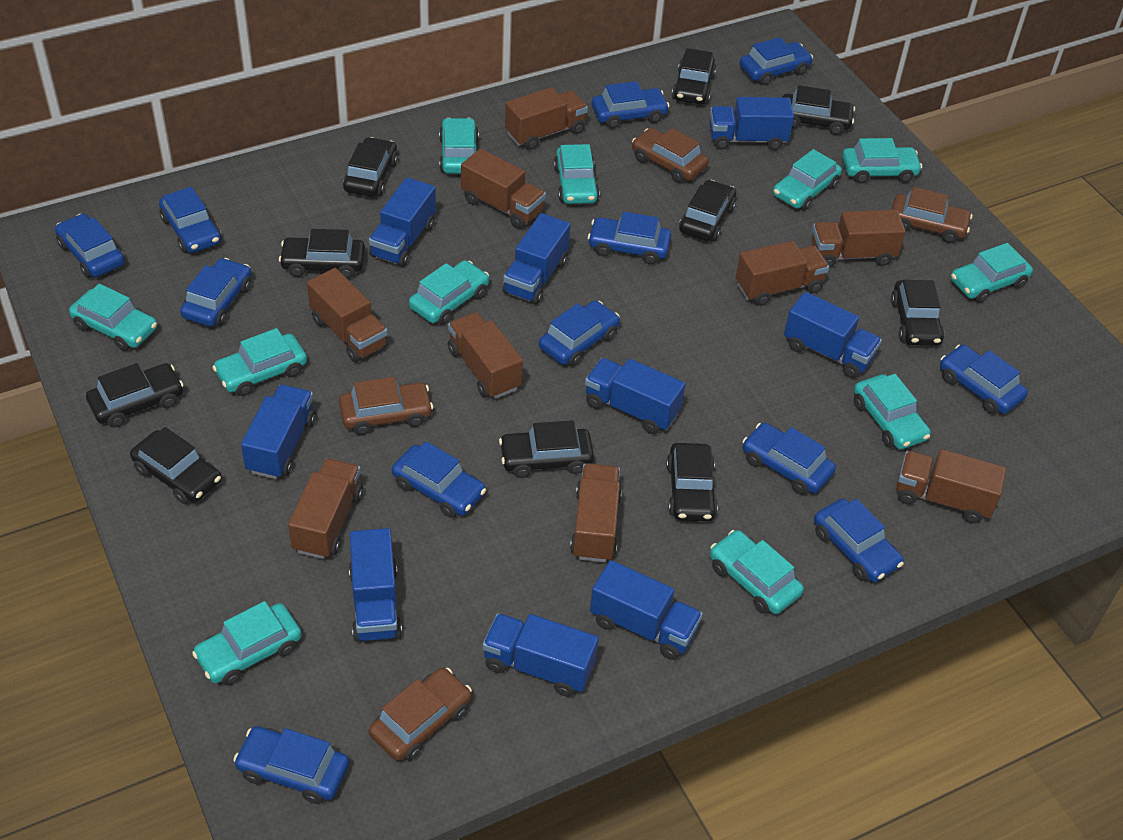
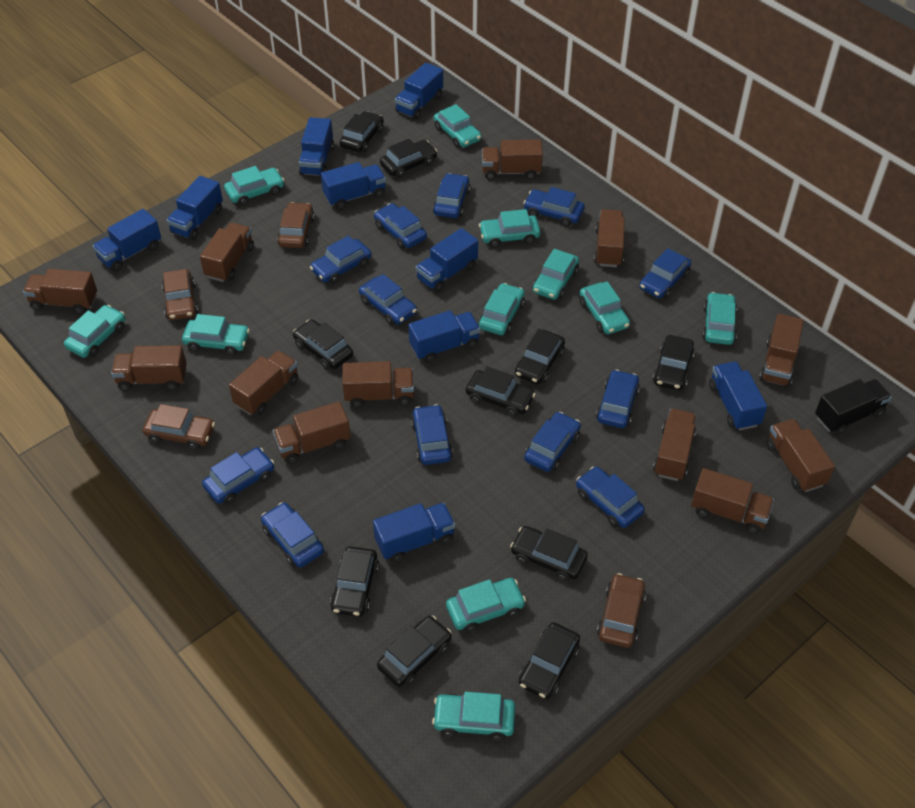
black truck: 0 -> 1
brown truck: 9 -> 12

